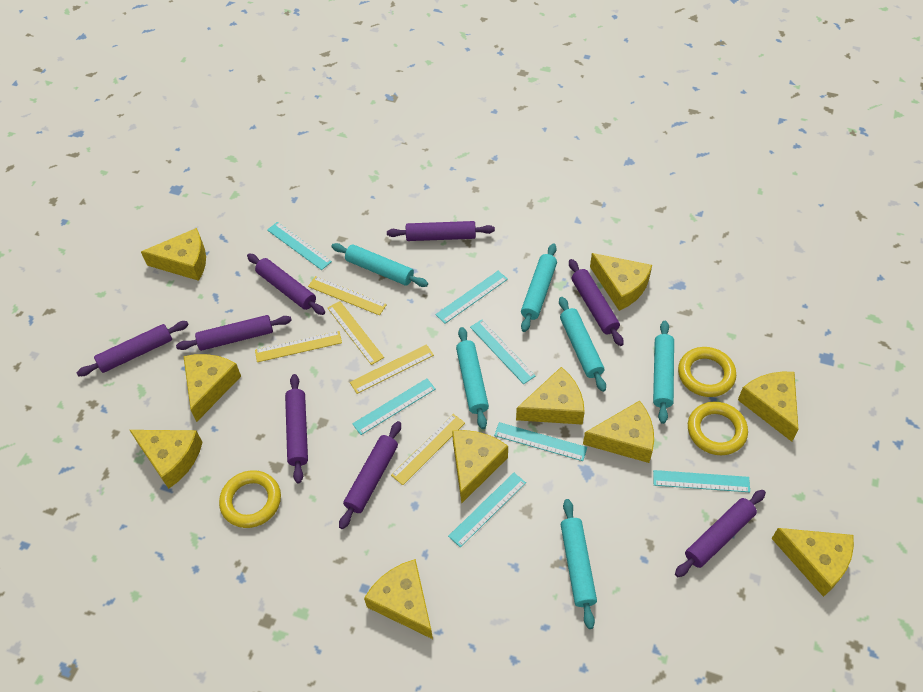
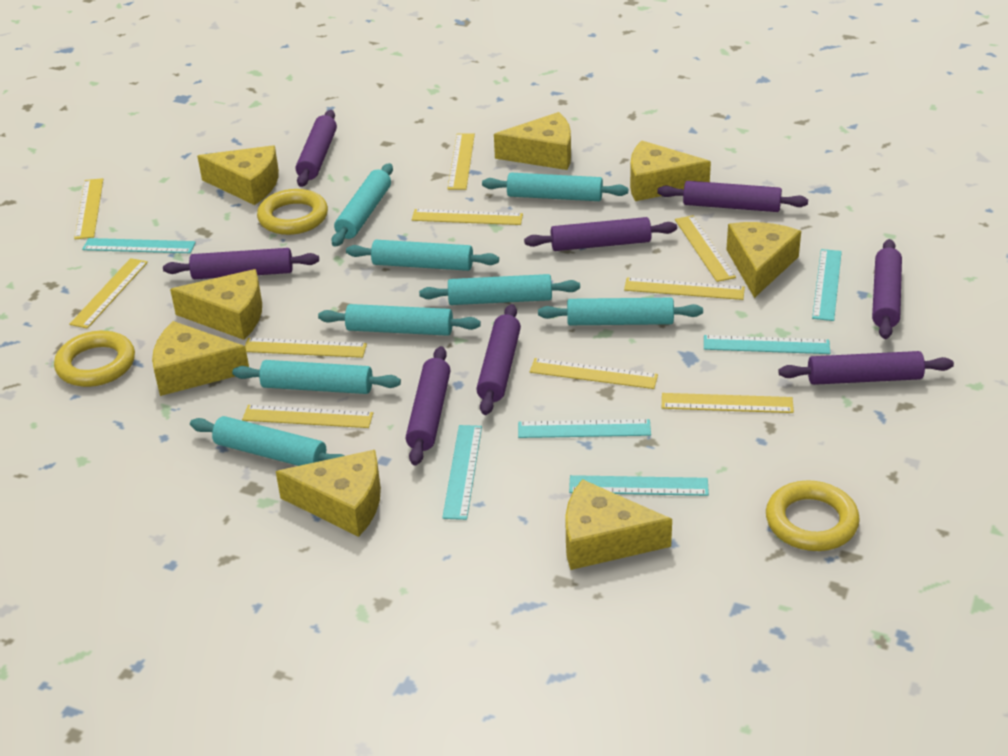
turquoise rolling pin: 6 -> 8
turquoise ruler: 7 -> 6
yellow cheese: 10 -> 8
yellow ruler: 5 -> 10

